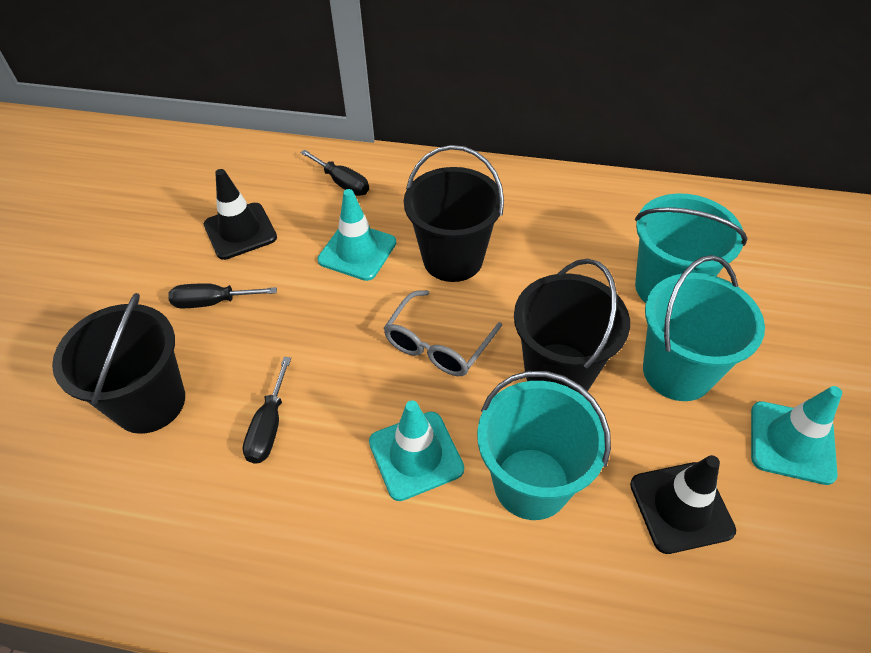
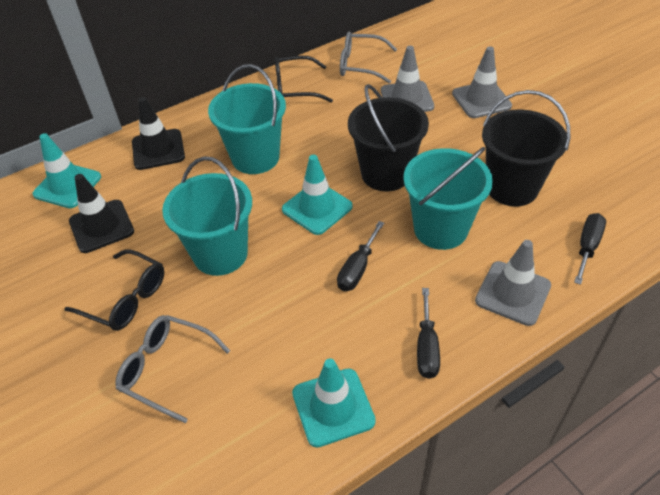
black bucket: 3 -> 2
black glasses: 0 -> 2
grey glasses: 1 -> 2
grey traffic cone: 0 -> 3

